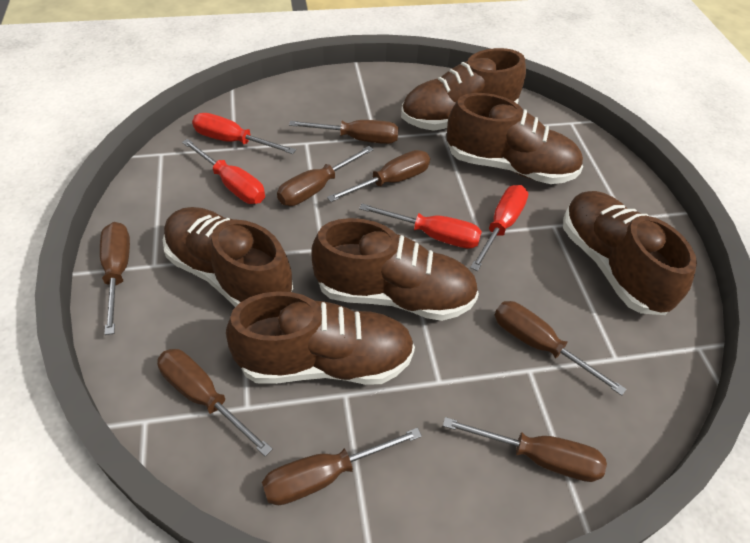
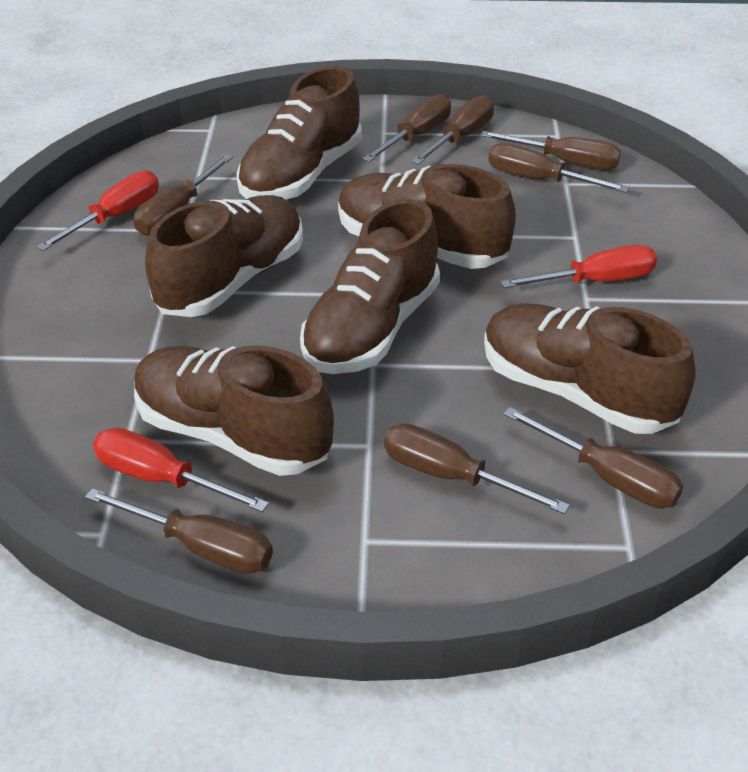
red screwdriver: 4 -> 3

